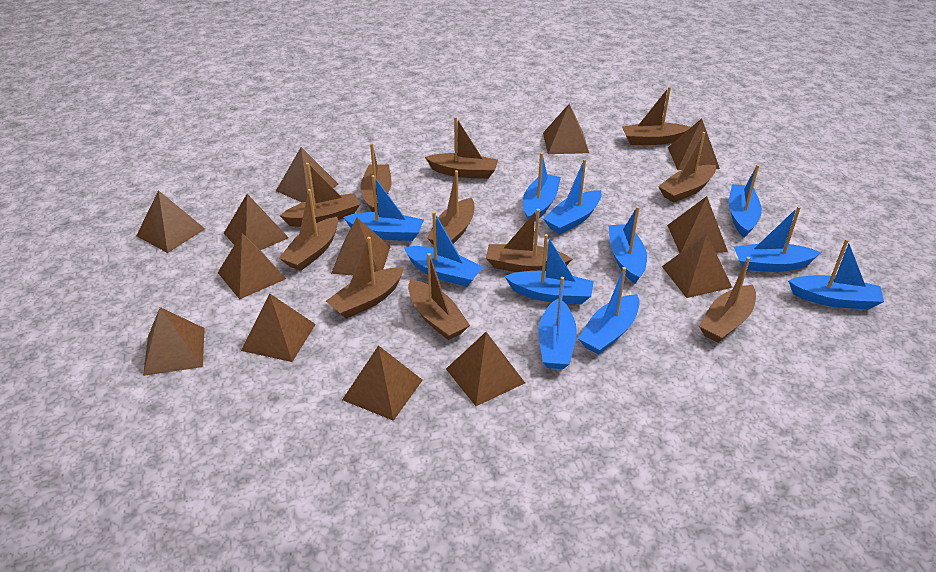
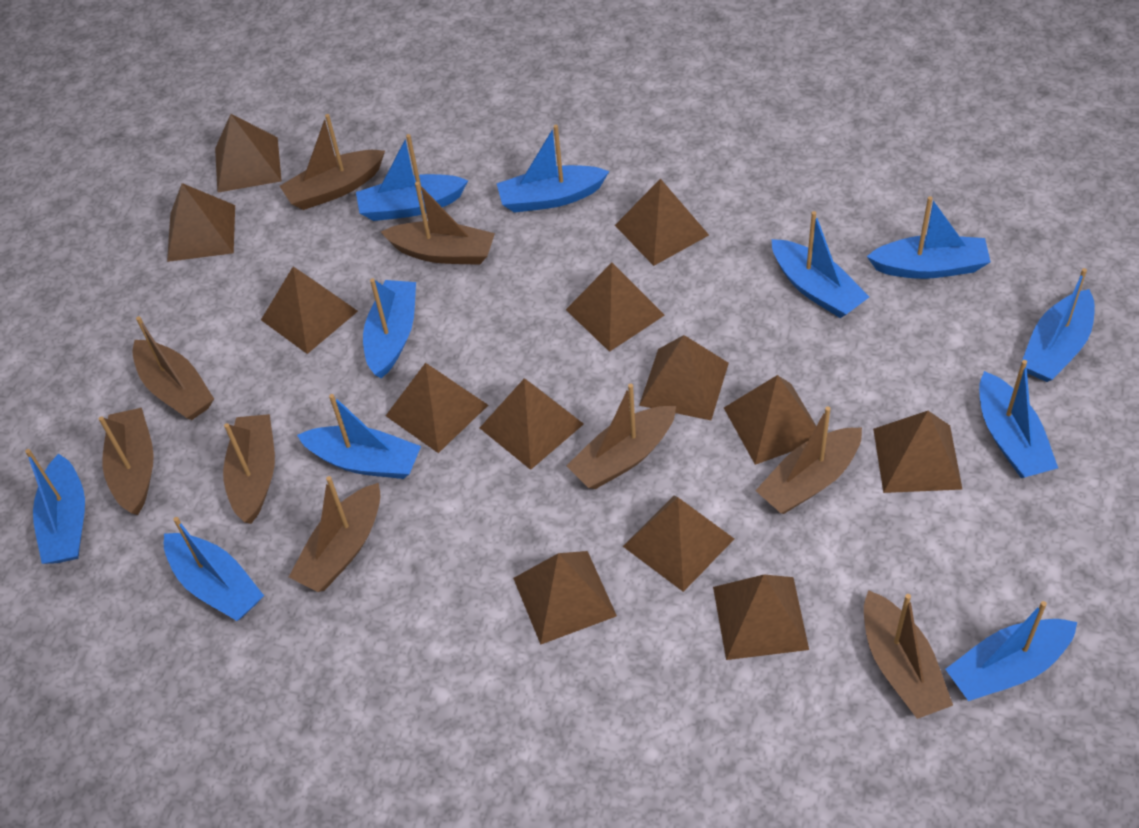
brown boat: 11 -> 9

